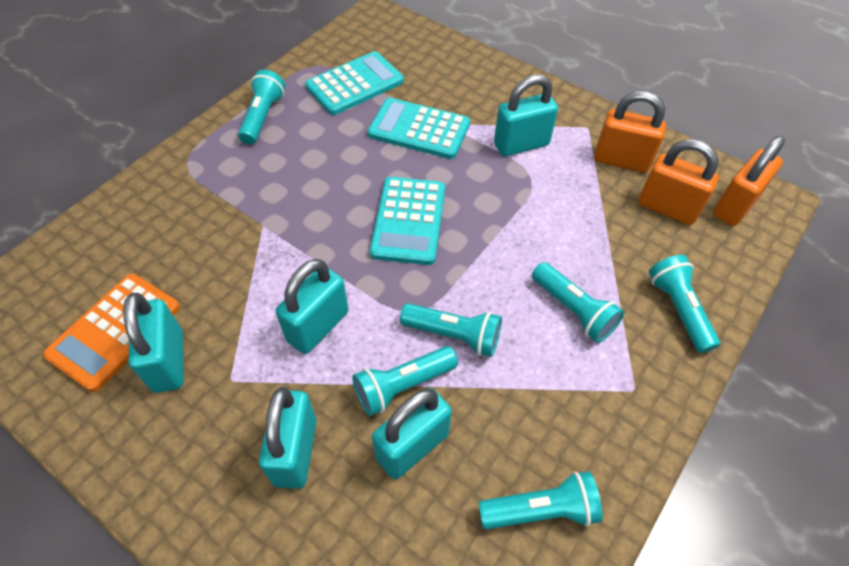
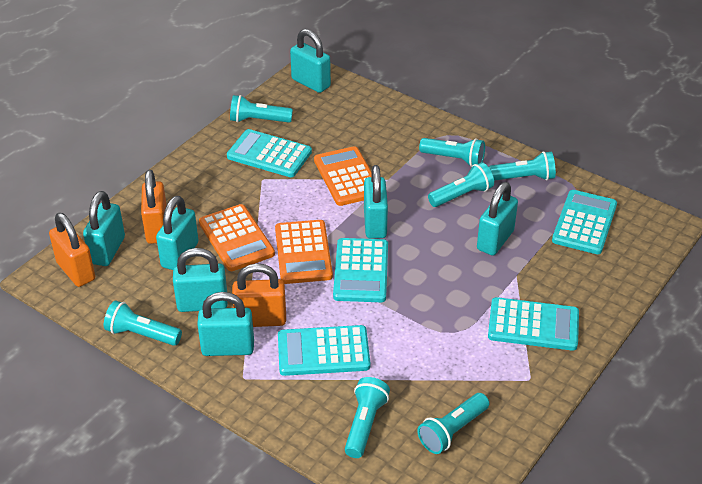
orange calculator: 1 -> 3
turquoise calculator: 3 -> 5
turquoise flashlight: 6 -> 7
turquoise padlock: 5 -> 7

